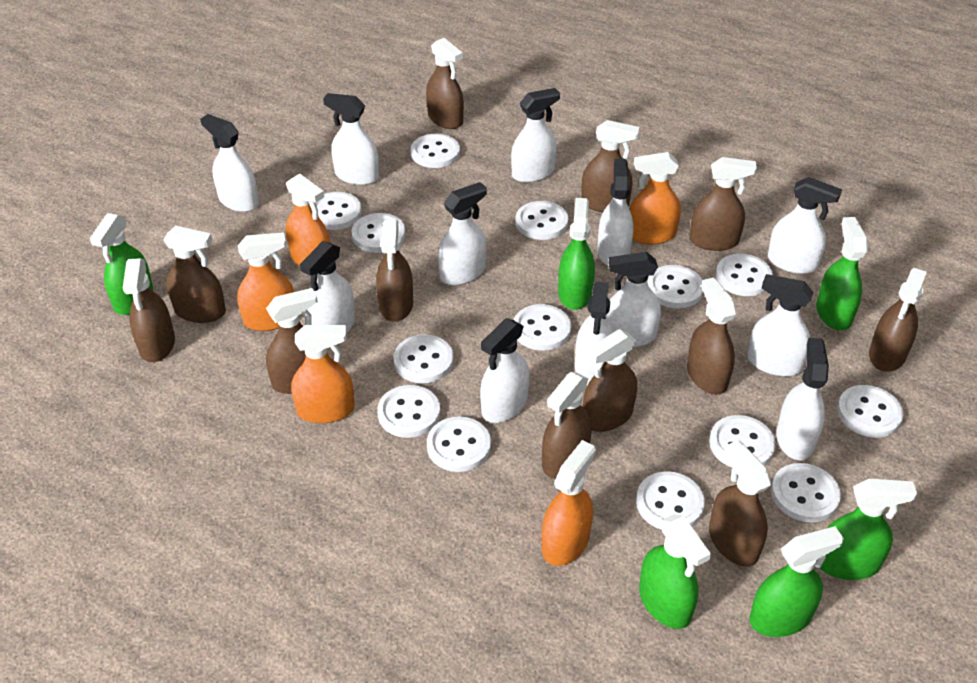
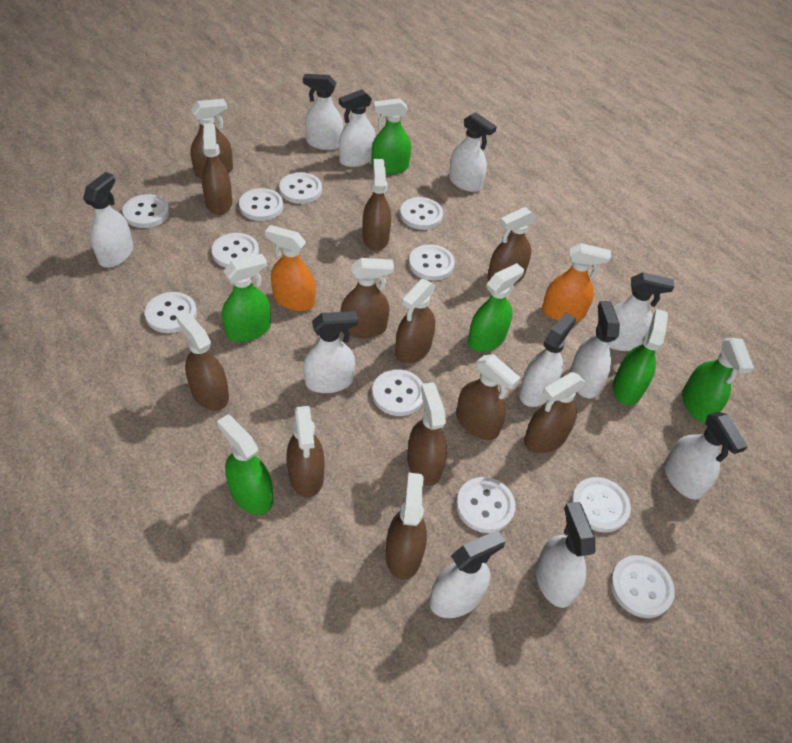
orange spray bottle: 5 -> 2
white button: 14 -> 11
white spray bottle: 12 -> 11

